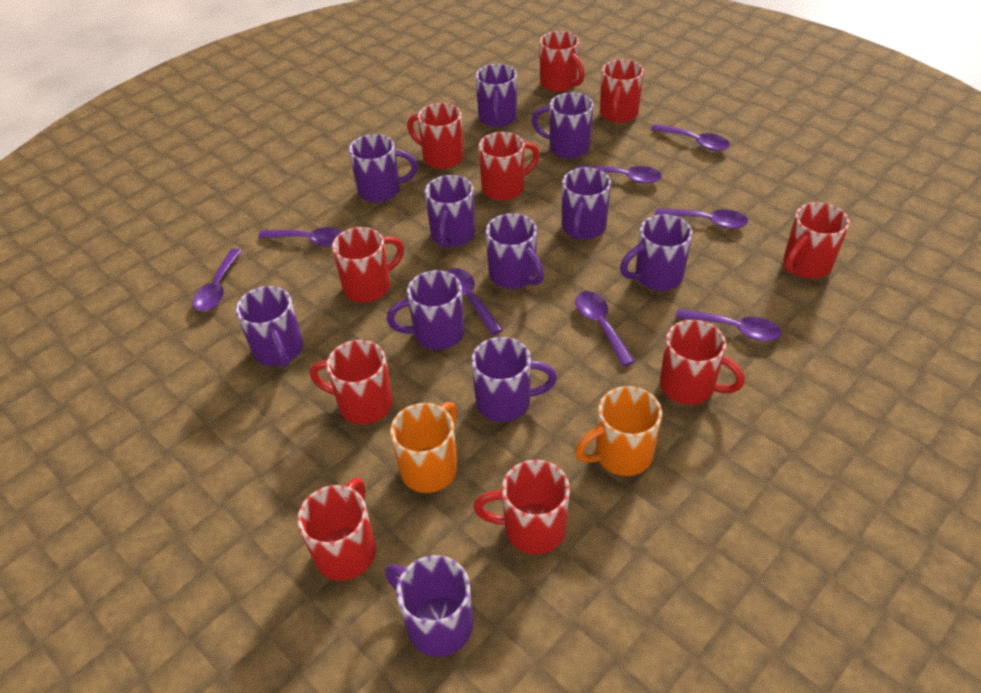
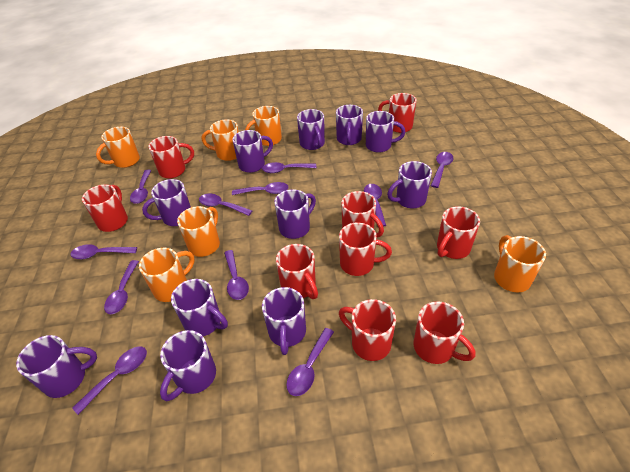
orange mug: 2 -> 6
purple spoon: 8 -> 11
red mug: 10 -> 9

